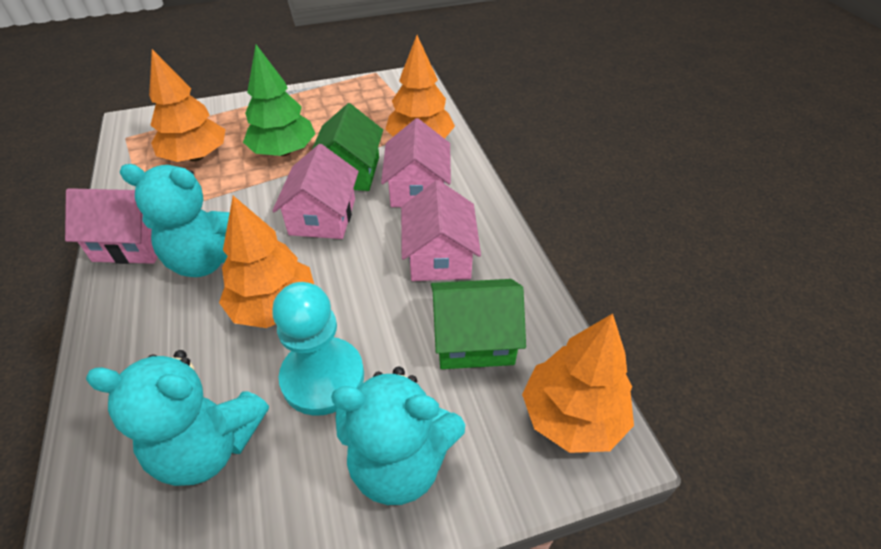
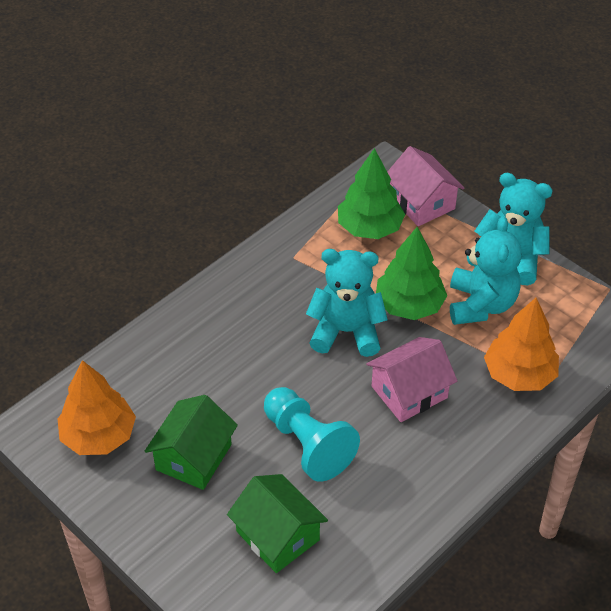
green tree: 1 -> 2
orange tree: 4 -> 2
pink house: 4 -> 2

